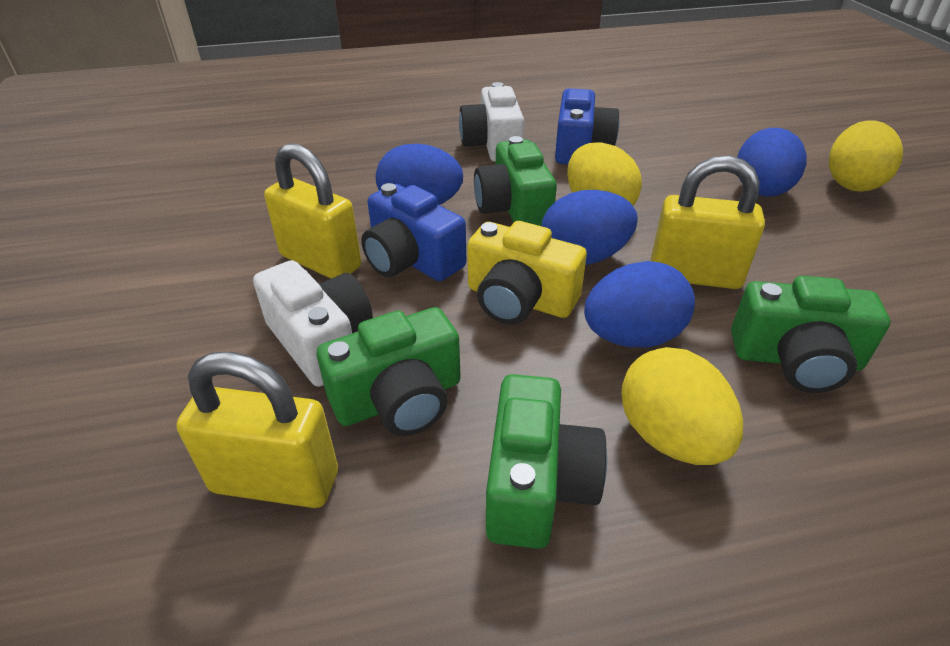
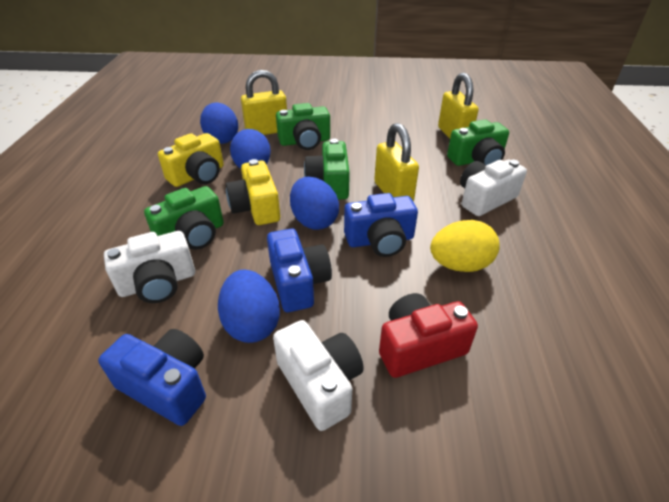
blue camera: 2 -> 3
red camera: 0 -> 1
white camera: 2 -> 3
yellow camera: 1 -> 2
yellow egg: 3 -> 1

